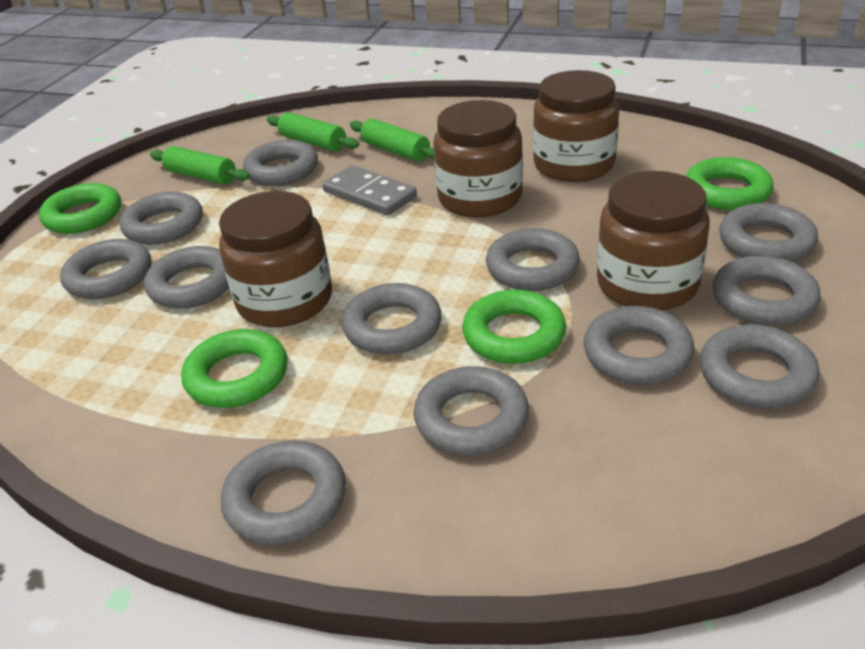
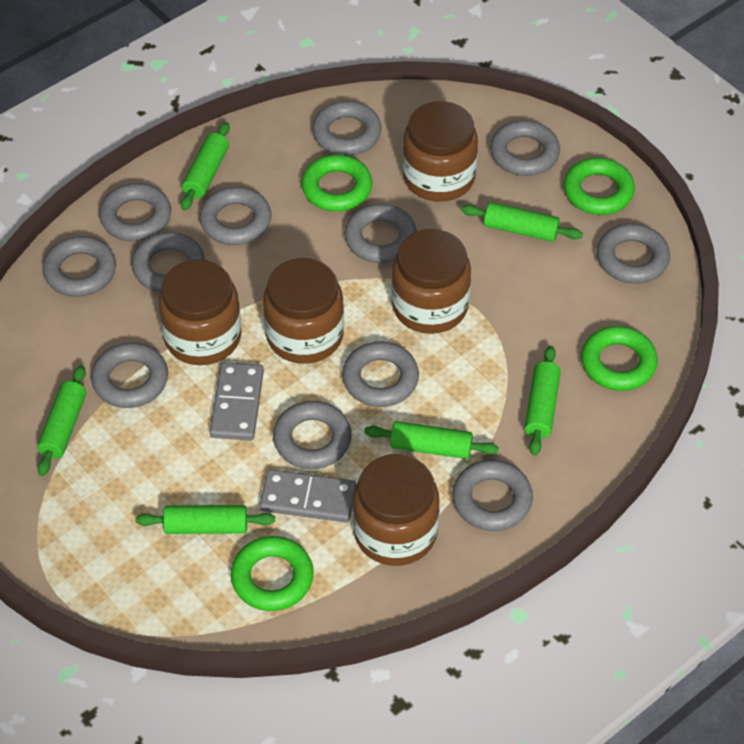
brown jar: 4 -> 5
green rolling pin: 3 -> 6
grey domino: 1 -> 2

